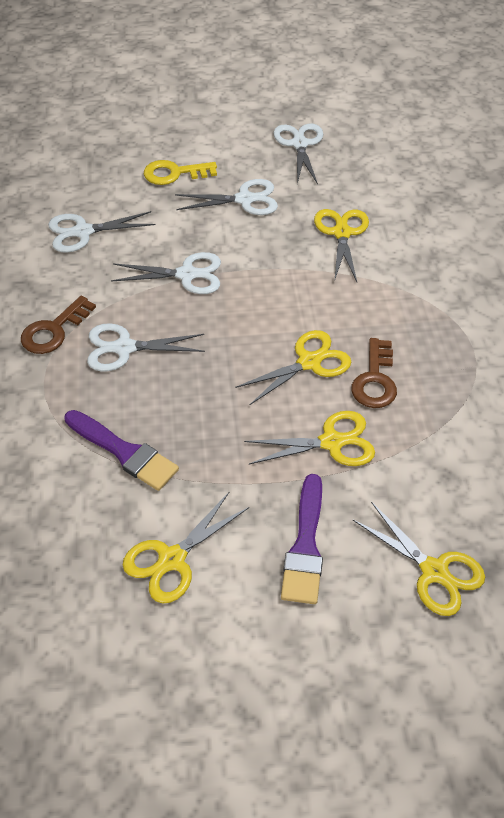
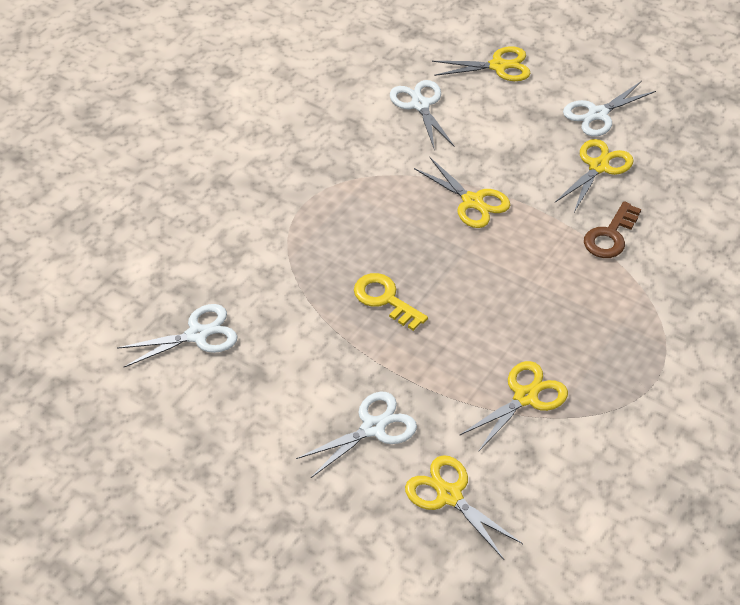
brown key: 2 -> 1
purple brush: 2 -> 0
white scissors: 5 -> 4

